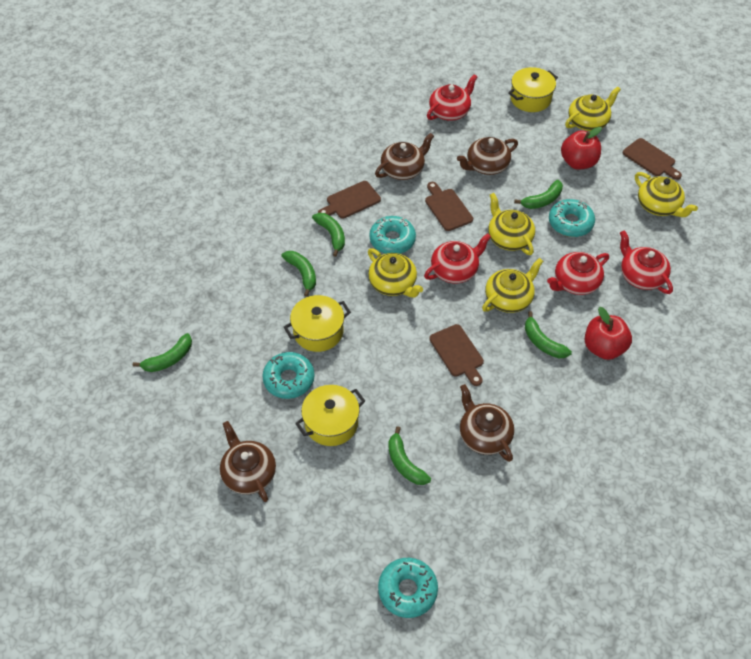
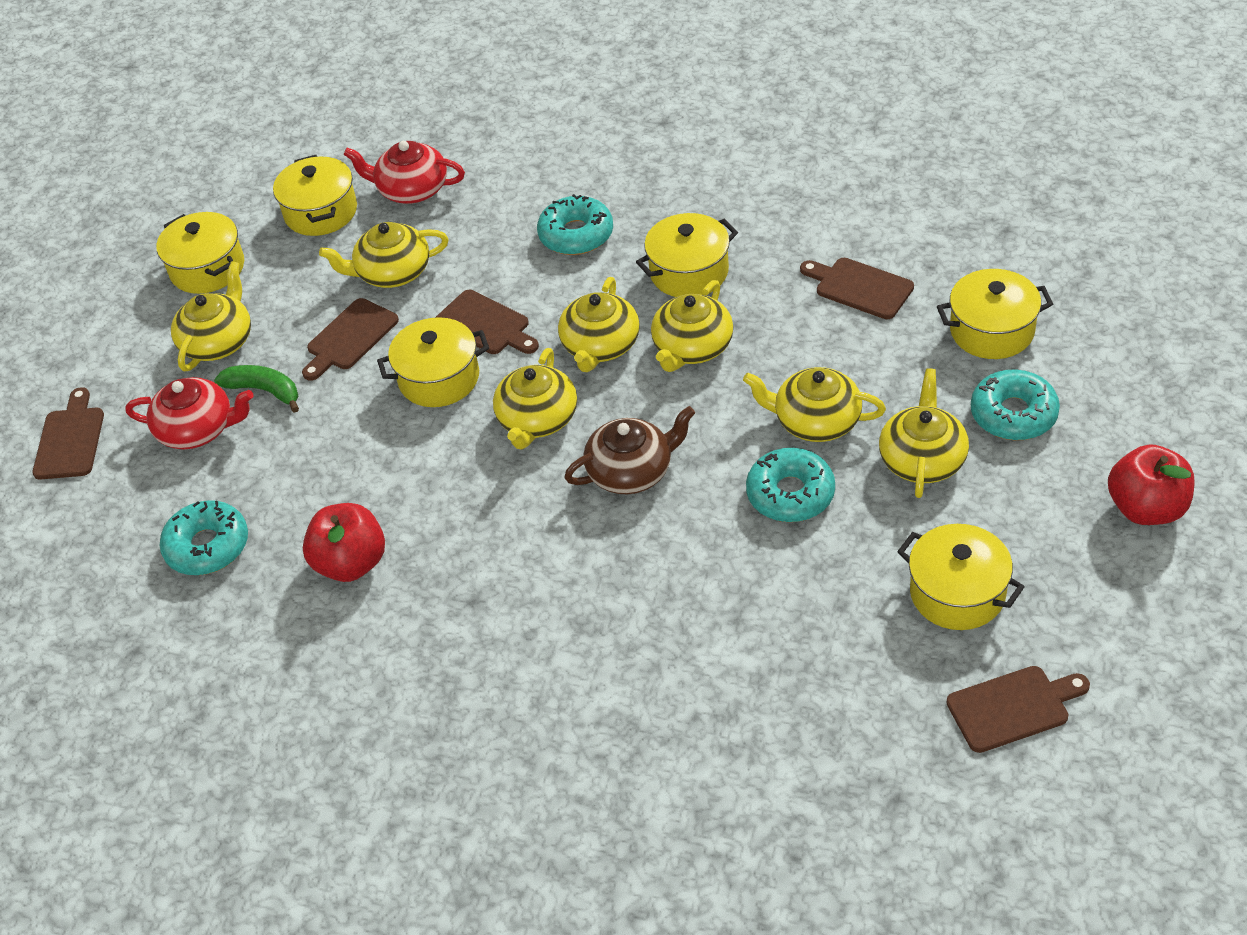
brown cutting board: 4 -> 5
brown teapot: 4 -> 1
green banana: 6 -> 1
red teapot: 4 -> 2
yellow pot: 3 -> 6
yellow teapot: 5 -> 7

